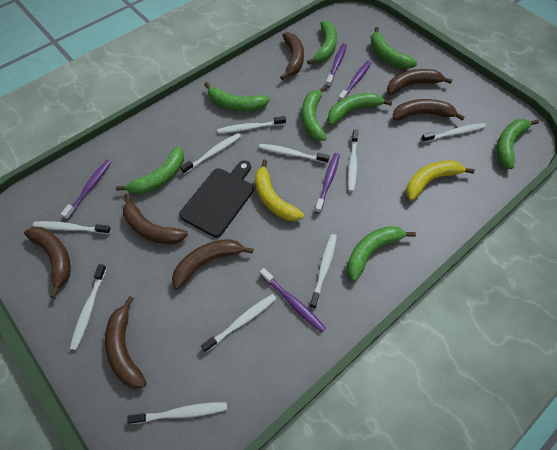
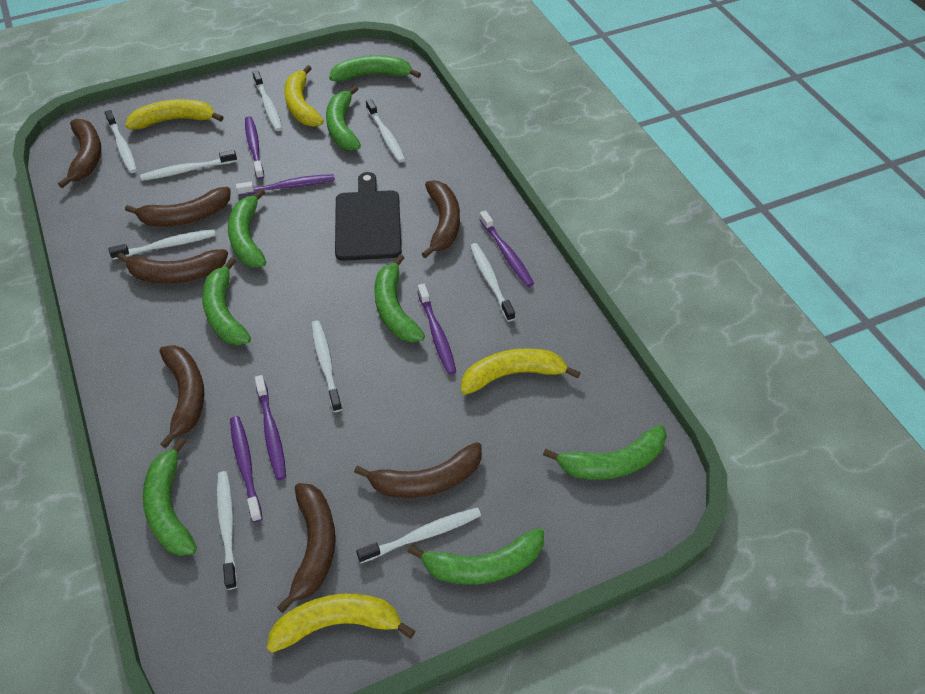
purple toothbrush: 5 -> 6
white toothbrush: 10 -> 9
yellow banana: 2 -> 4

